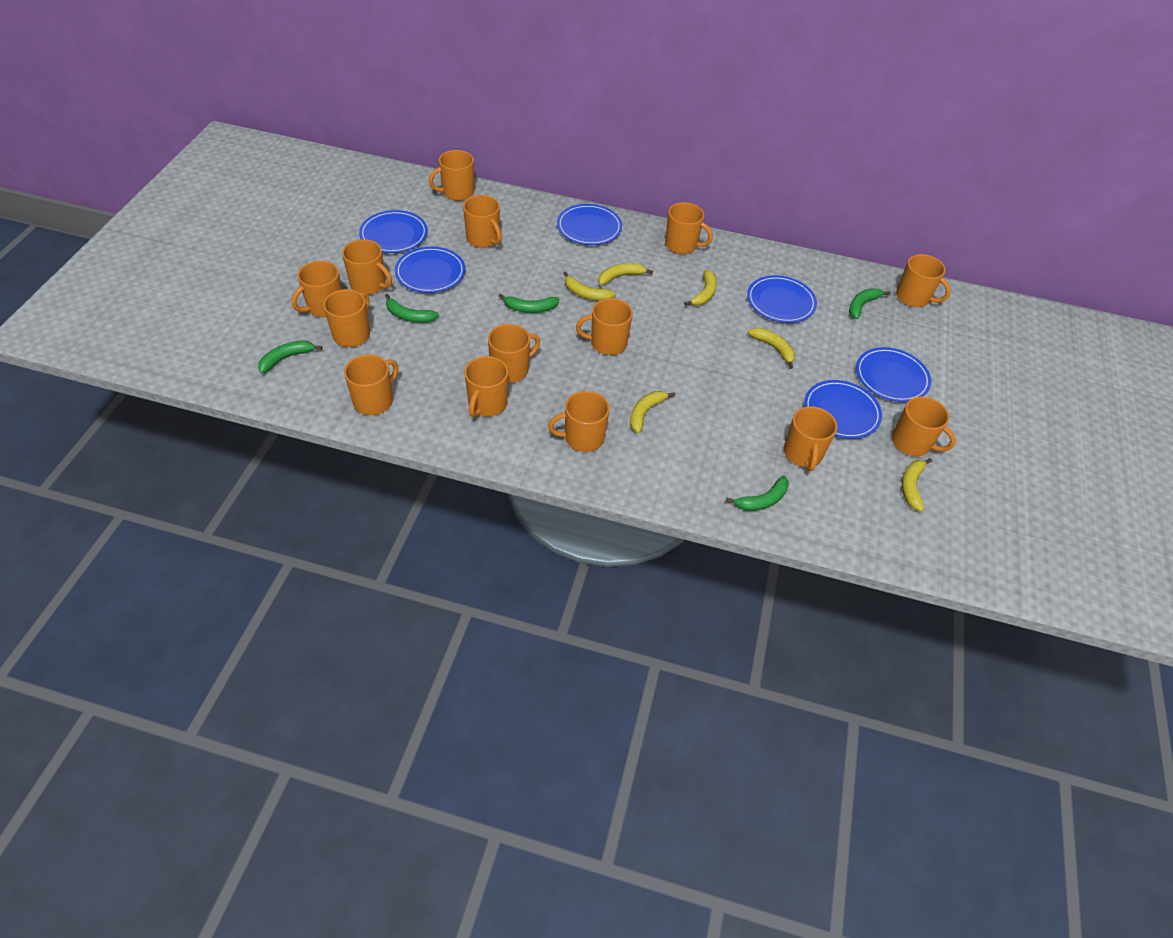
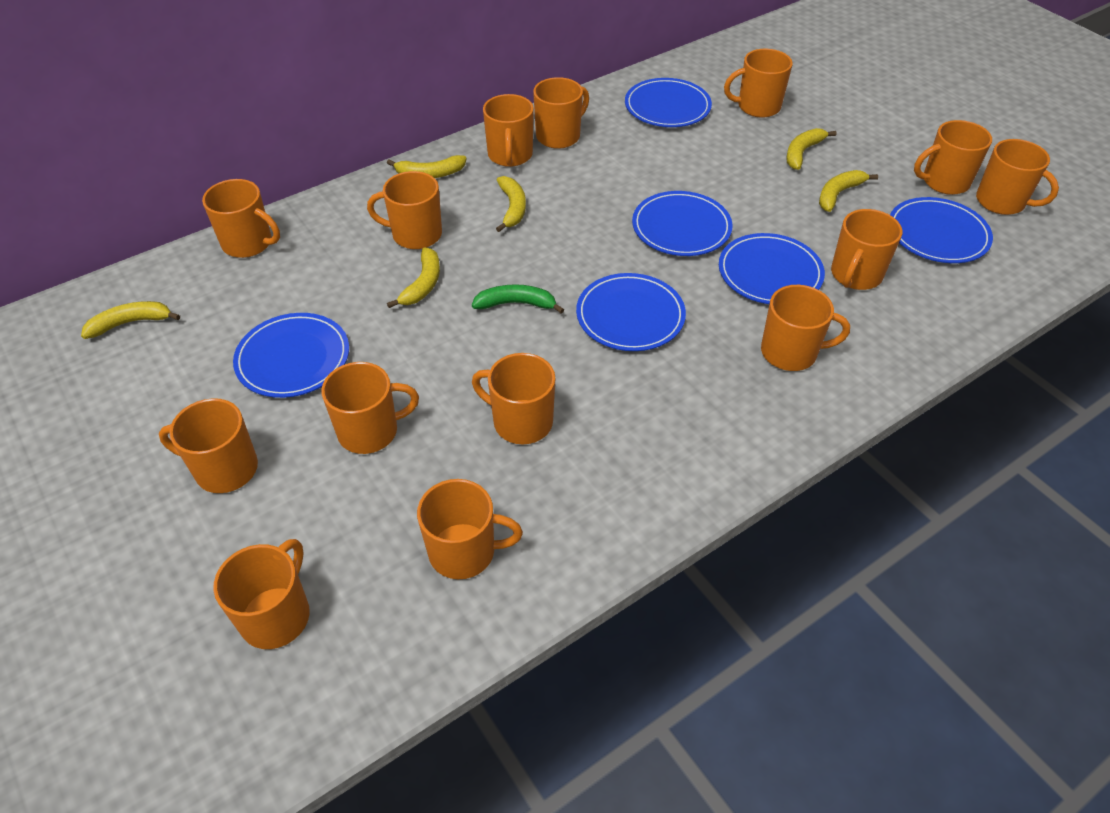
green banana: 5 -> 1

